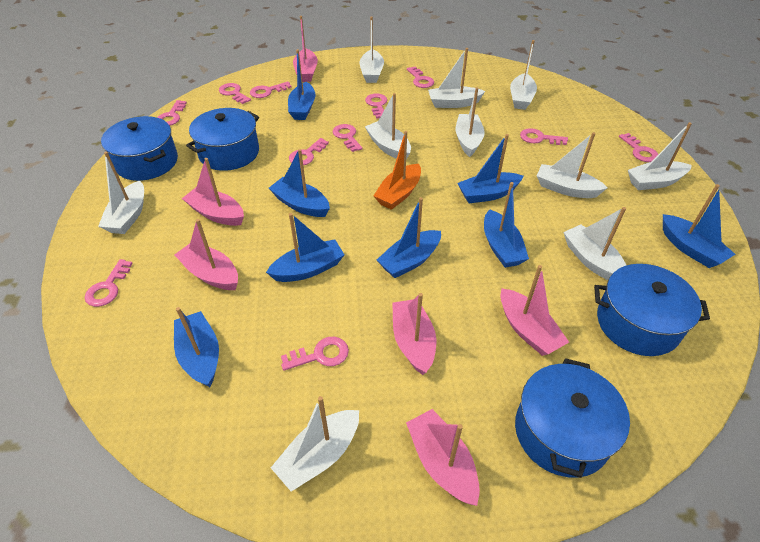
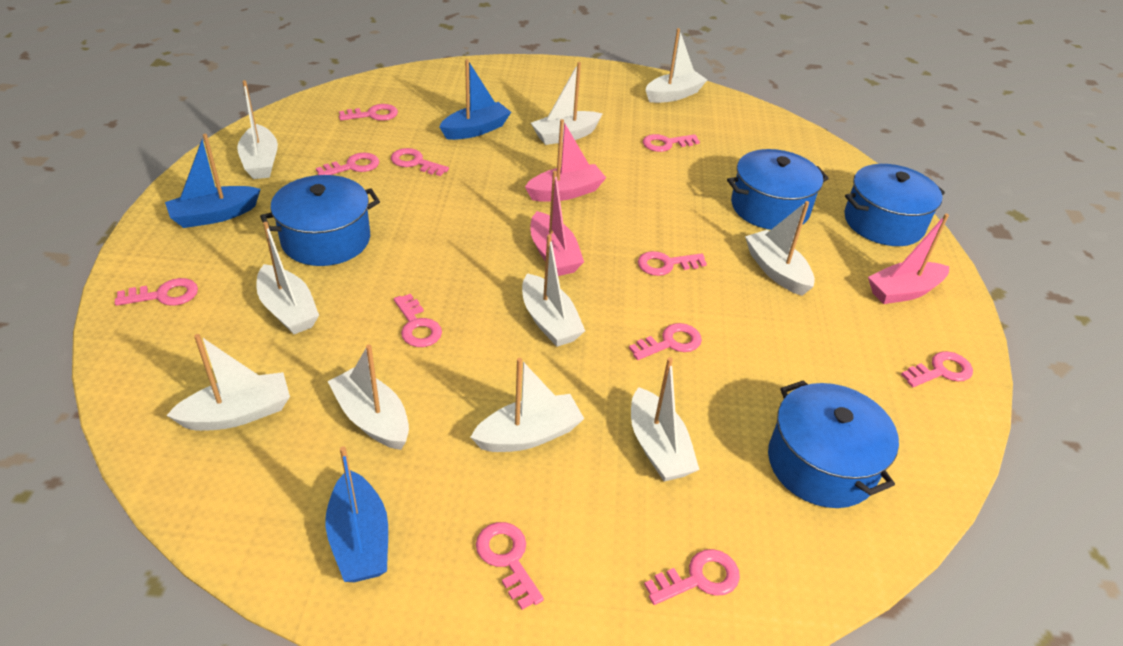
blue boat: 8 -> 3
orange boat: 1 -> 0
pink boat: 6 -> 3

